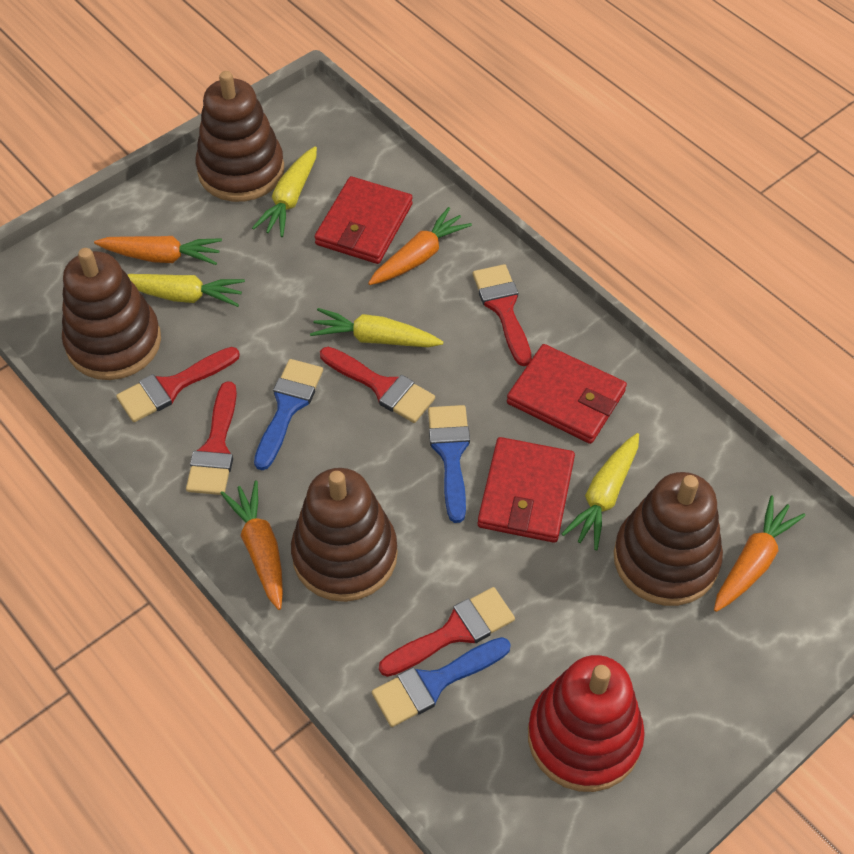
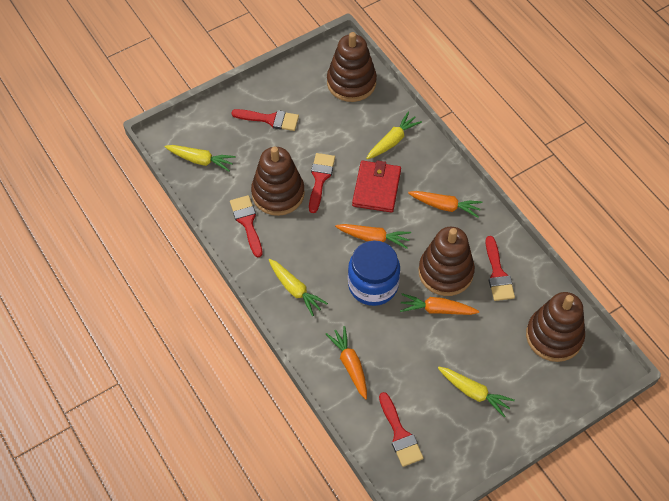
blue brush: 3 -> 0
blue jar: 0 -> 1
red stacking toy: 1 -> 0
red wallet: 3 -> 1

